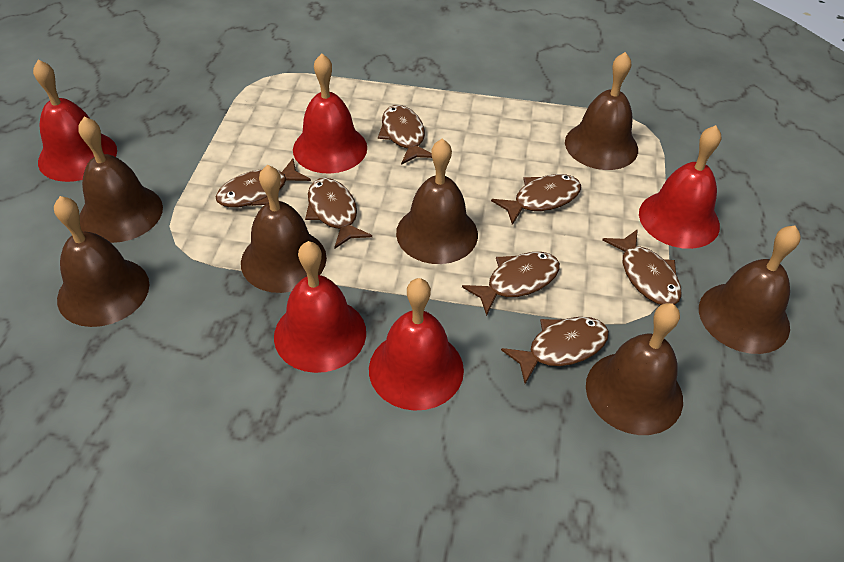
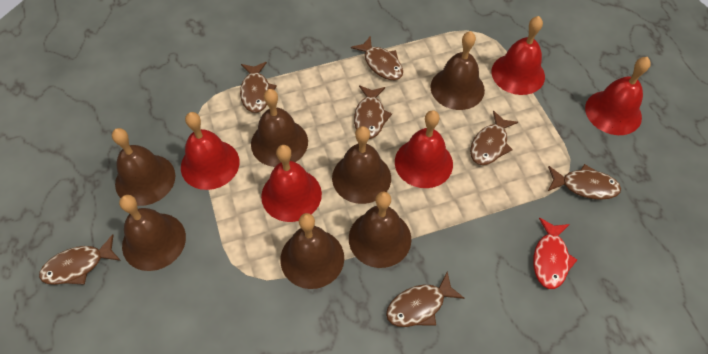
red fish: 0 -> 1

